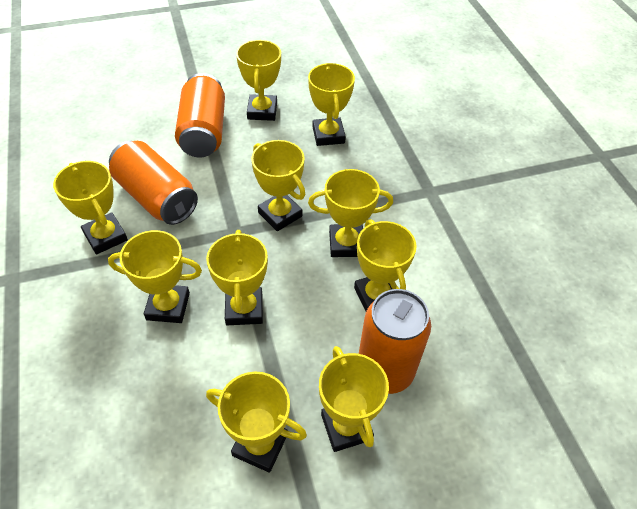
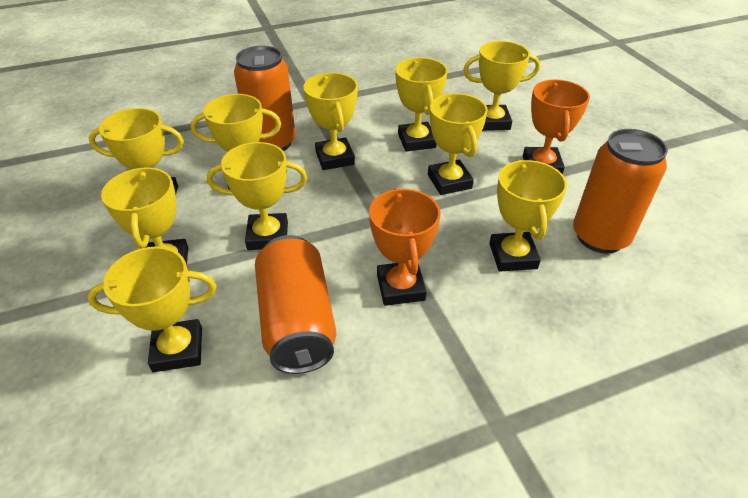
orange trophy: 0 -> 2

